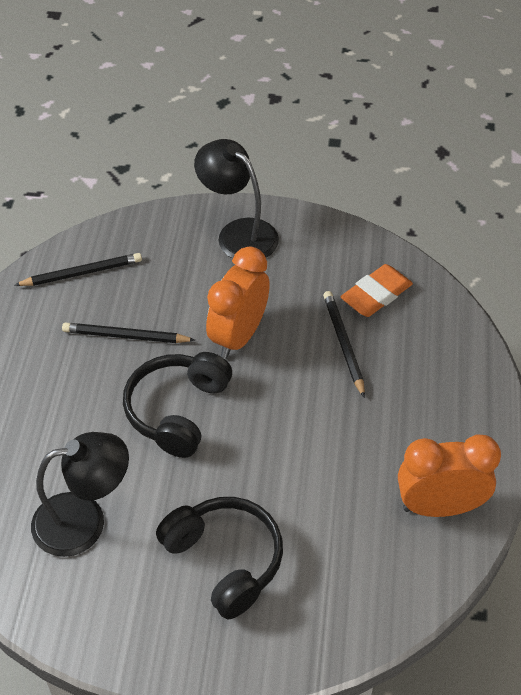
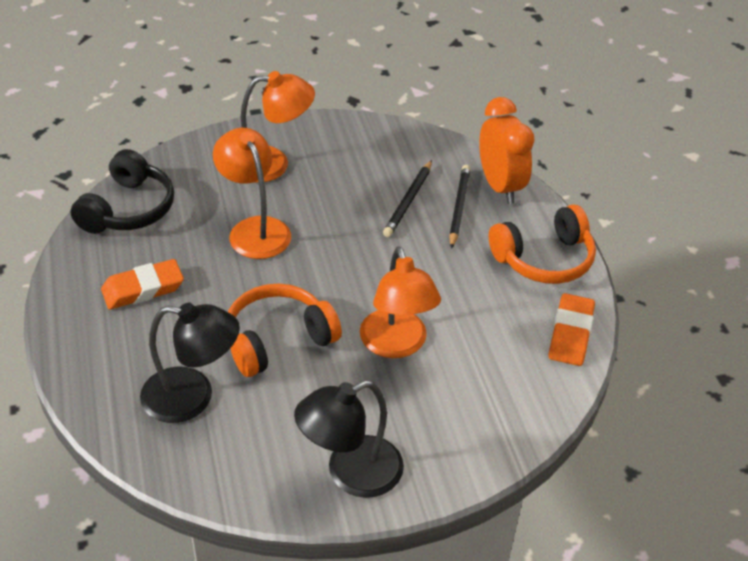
black headphones: 2 -> 1
black pencil: 3 -> 2
orange clock: 2 -> 1
orange eraser: 1 -> 2
orange headphones: 0 -> 2
orange lamp: 0 -> 3

